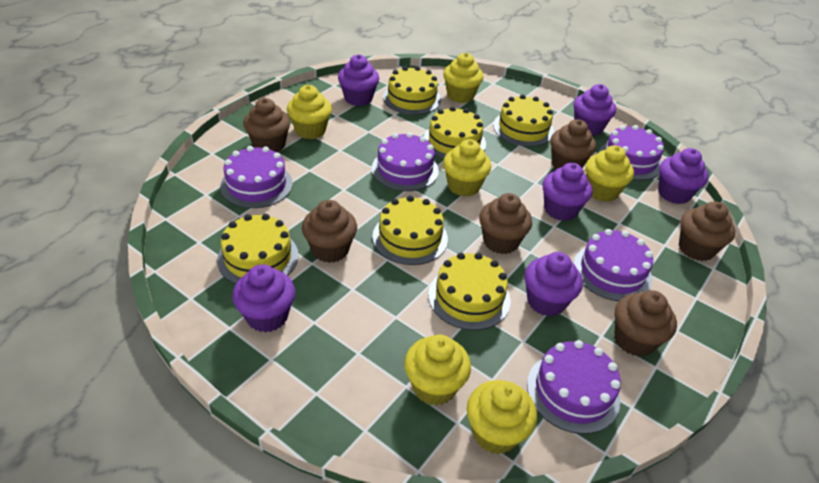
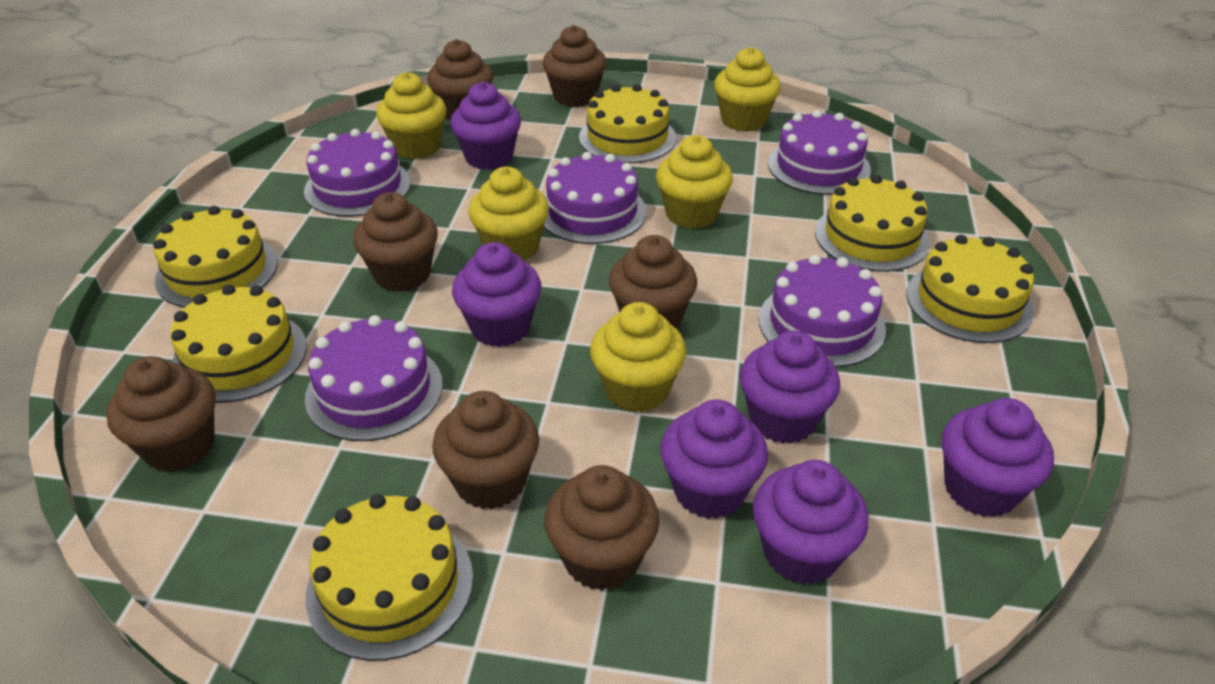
brown cupcake: 6 -> 7
yellow cupcake: 6 -> 5

